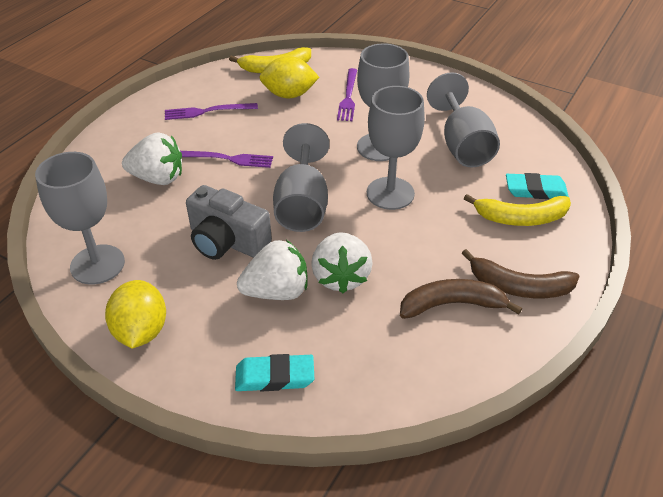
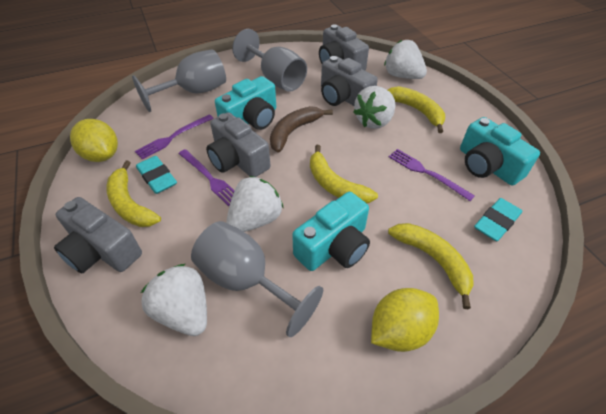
brown banana: 2 -> 1
grey camera: 1 -> 4
grey goblet: 5 -> 3
turquoise camera: 0 -> 3
white strawberry: 3 -> 4
yellow banana: 2 -> 4

